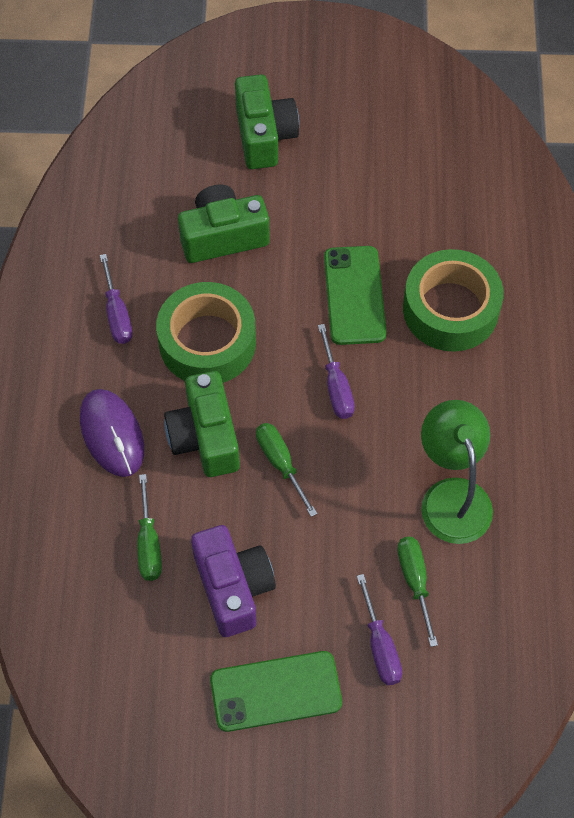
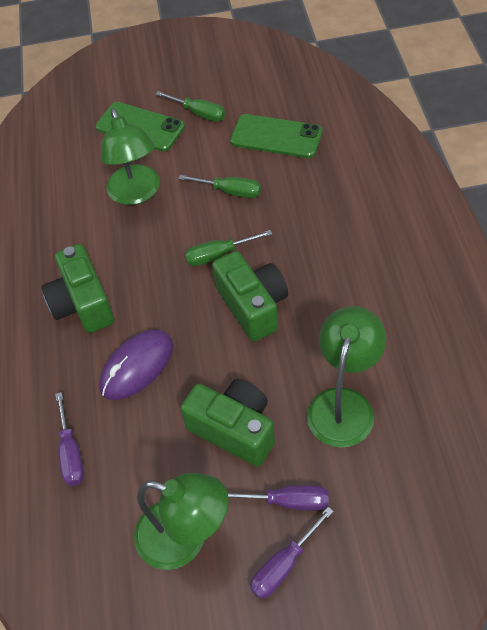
green lamp: 1 -> 3
green tape: 2 -> 0
purple camera: 1 -> 0

